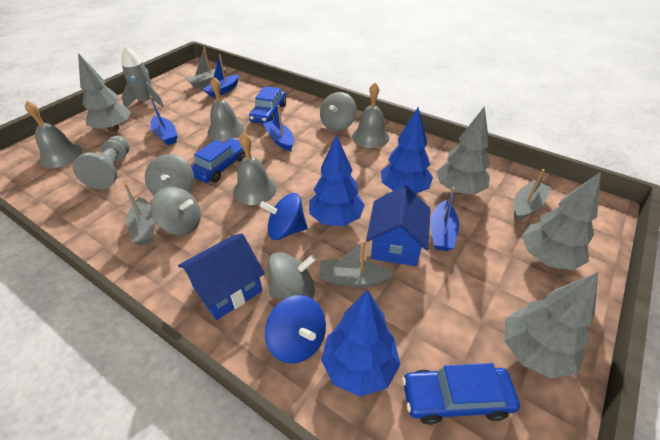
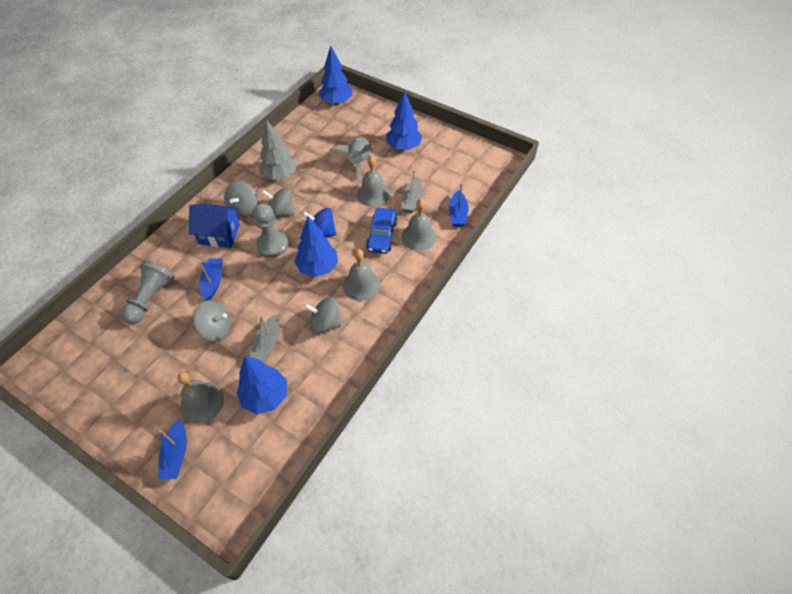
blue boat: 4 -> 3
blue car: 3 -> 1
blue house: 2 -> 1
blue spinning top: 2 -> 1
blue tree: 3 -> 4
grey boat: 4 -> 2
grey pawn: 1 -> 2
grey tree: 4 -> 1

